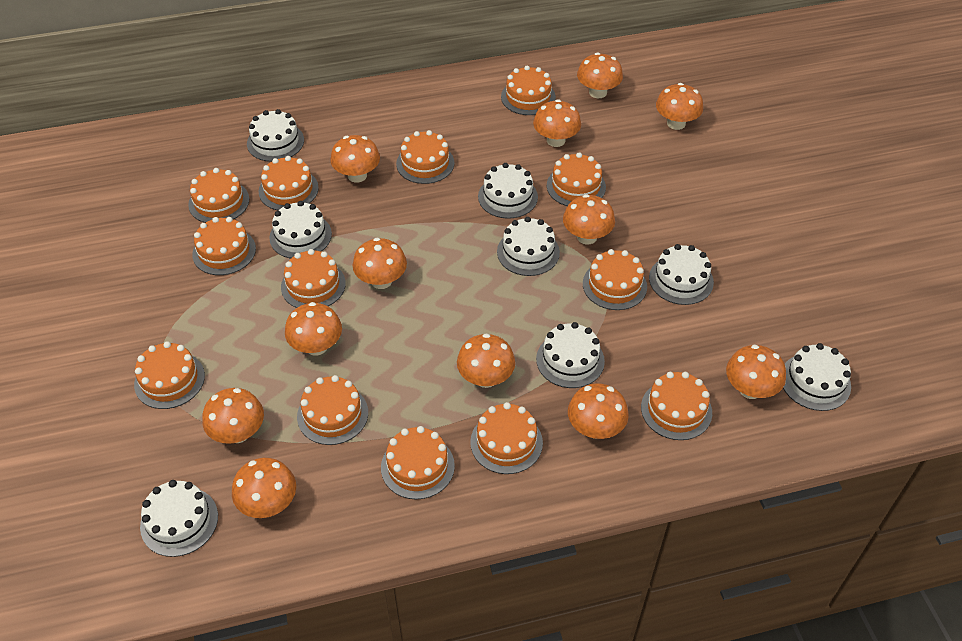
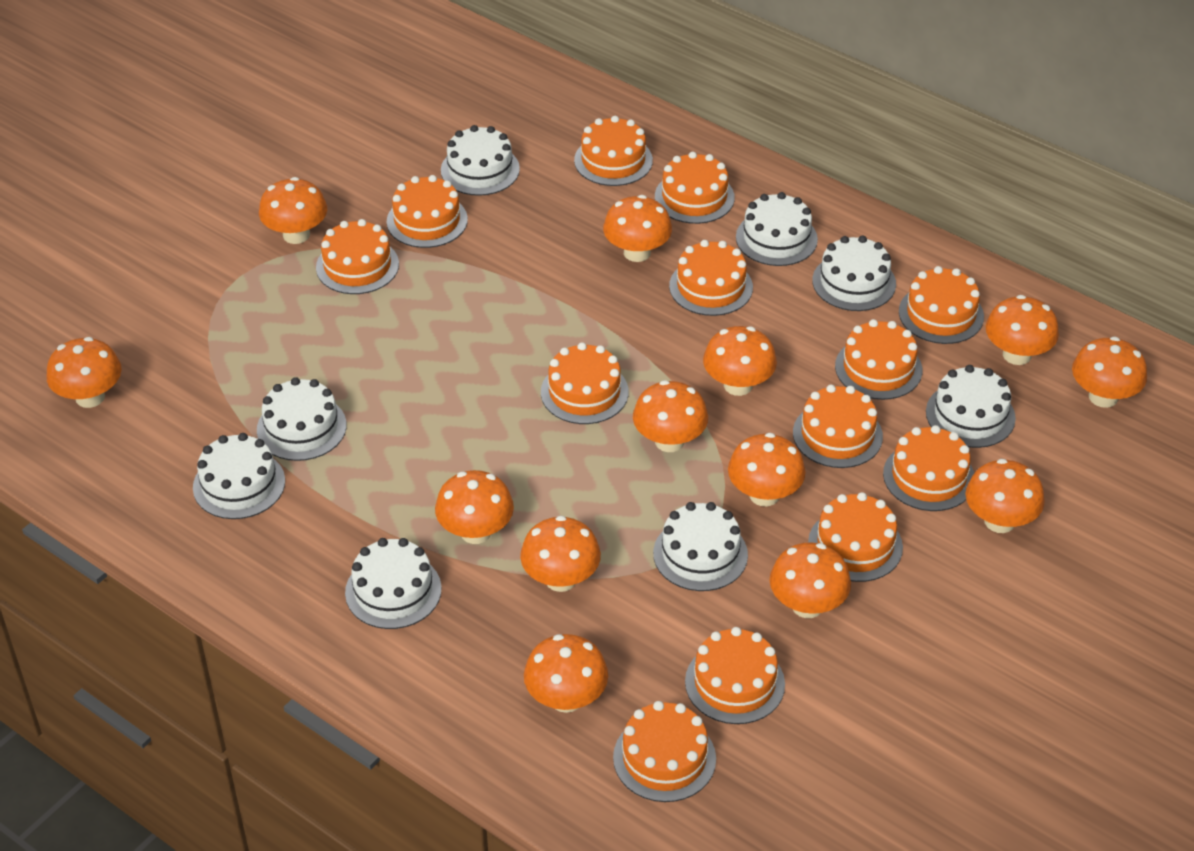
orange mushroom: 12 -> 13

